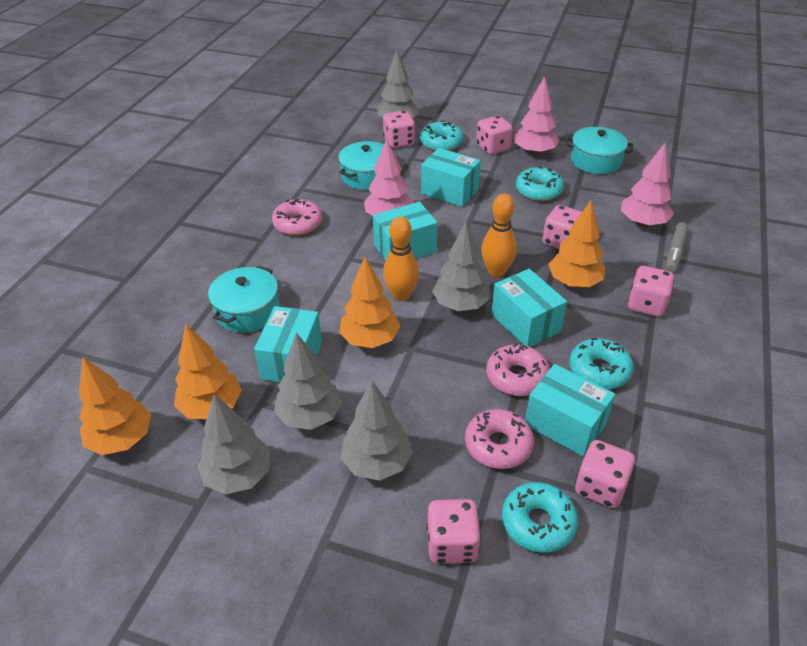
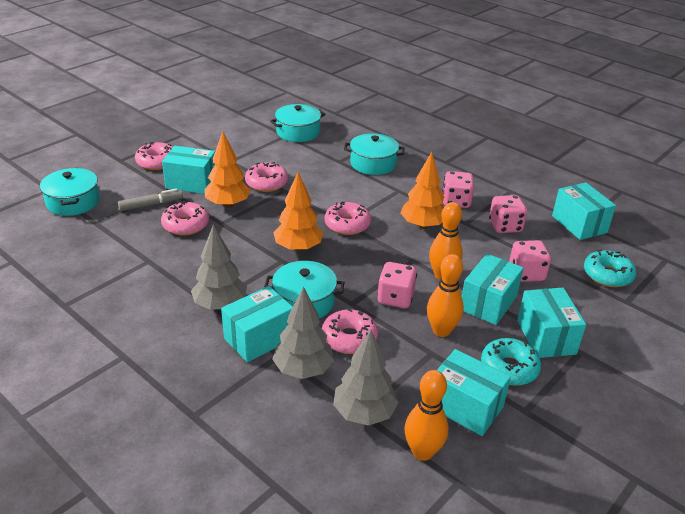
grey tree: 5 -> 3
orange bowling pin: 2 -> 3
orange tree: 4 -> 3
pink dice: 6 -> 4
pink donut: 3 -> 5
pink tree: 3 -> 0
turquoise box: 5 -> 6
turquoise donut: 4 -> 2
turquoise pot: 3 -> 4

